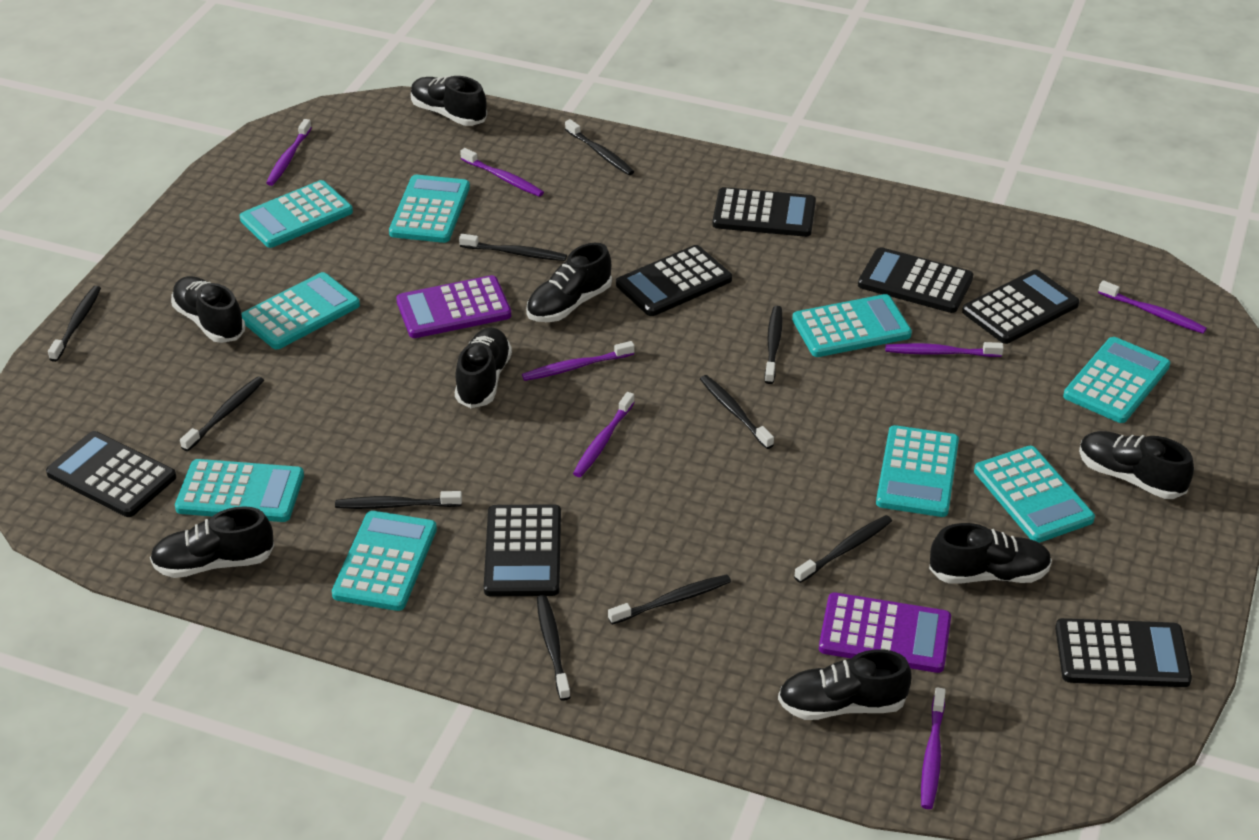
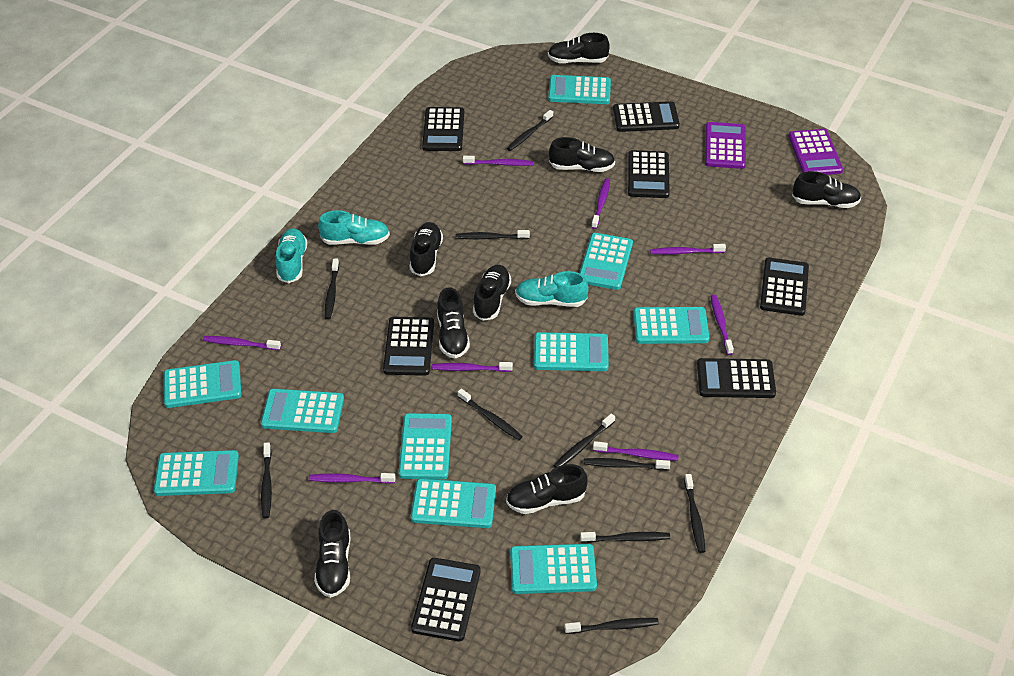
purple toothbrush: 7 -> 8
turquoise calculator: 9 -> 10
turquoise shoe: 0 -> 3

